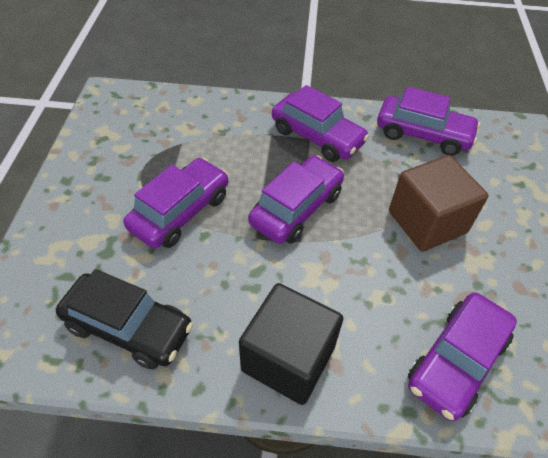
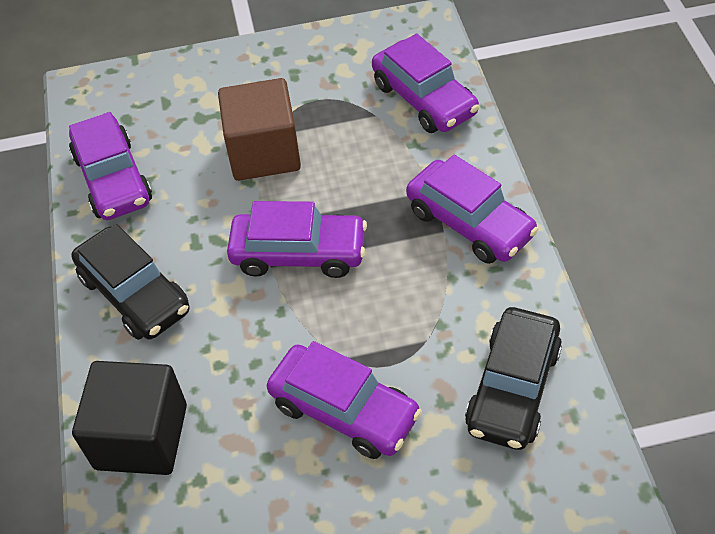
black car: 1 -> 2

